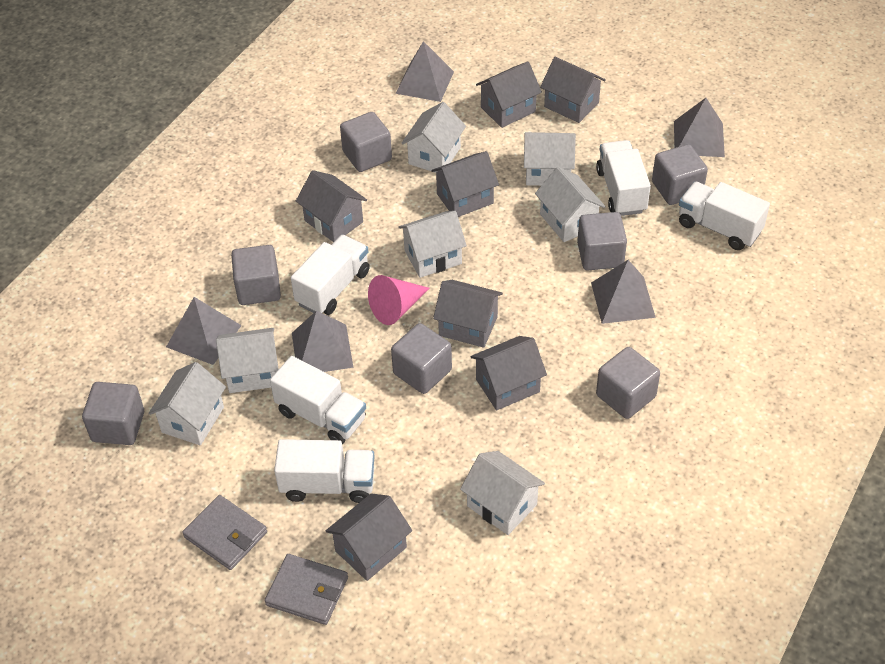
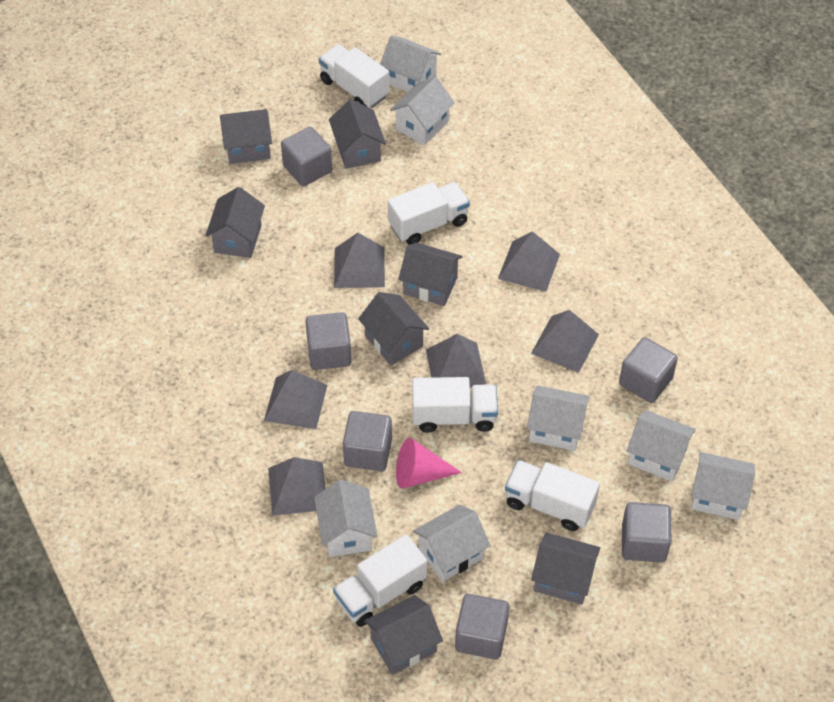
grey cube: 7 -> 6
grey pyramid: 5 -> 6
grey wallet: 2 -> 0

